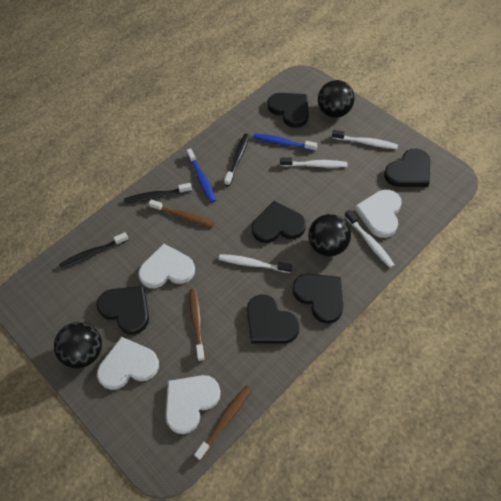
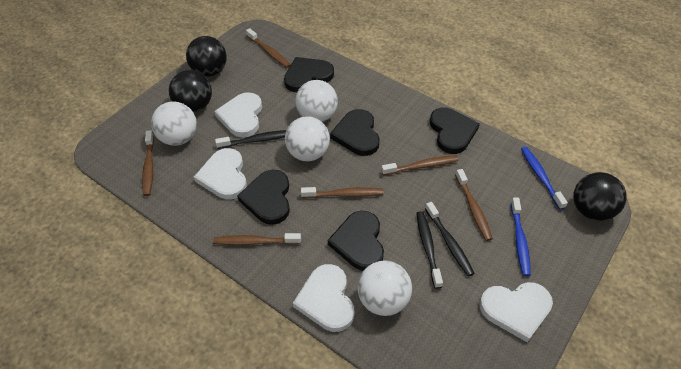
black heart: 6 -> 5
brown toothbrush: 3 -> 6
white ball: 0 -> 4
white toothbrush: 4 -> 0

